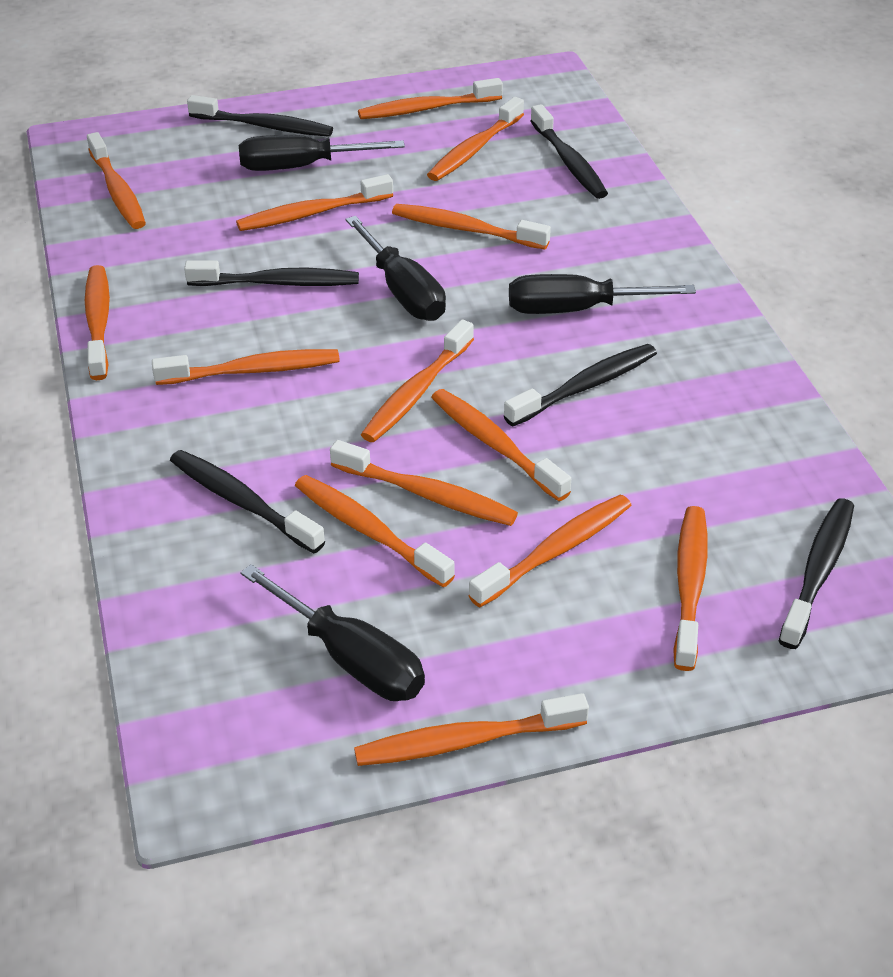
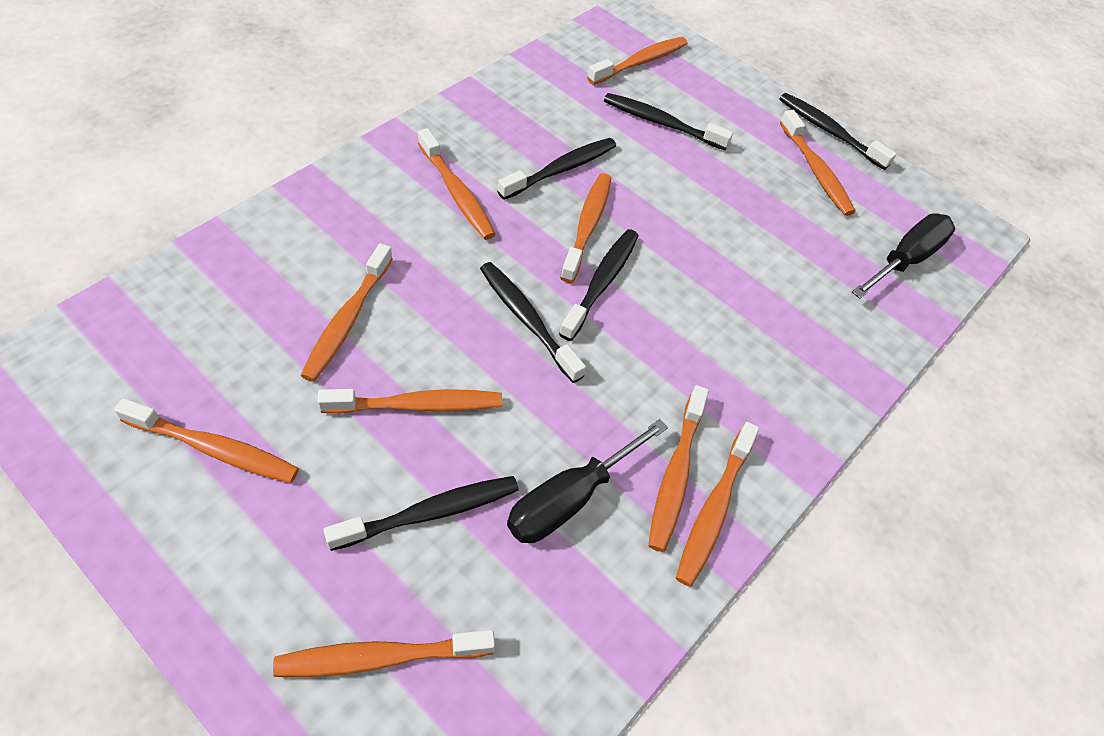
black screwdriver: 4 -> 2
orange toothbrush: 14 -> 10

